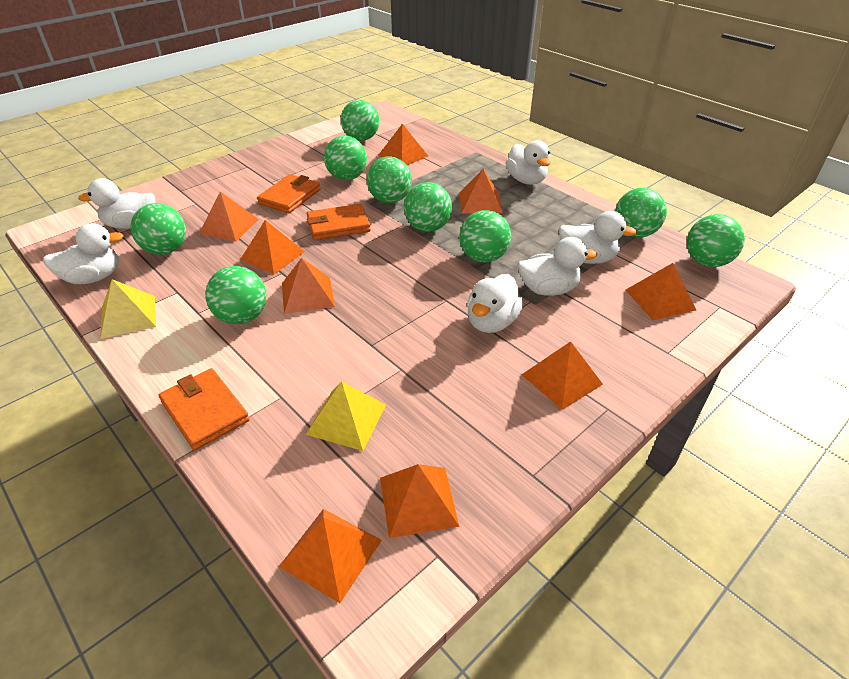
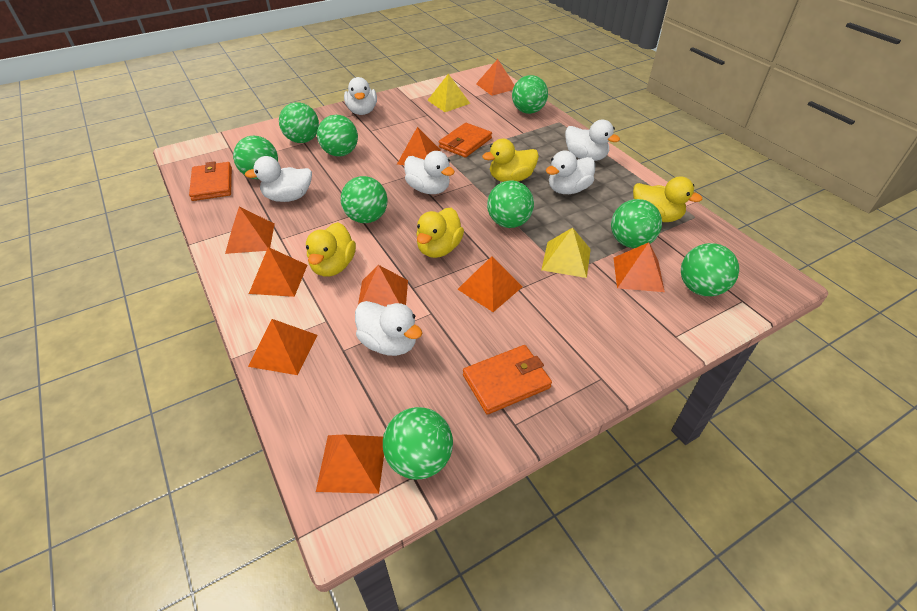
yellow duck: 0 -> 4

